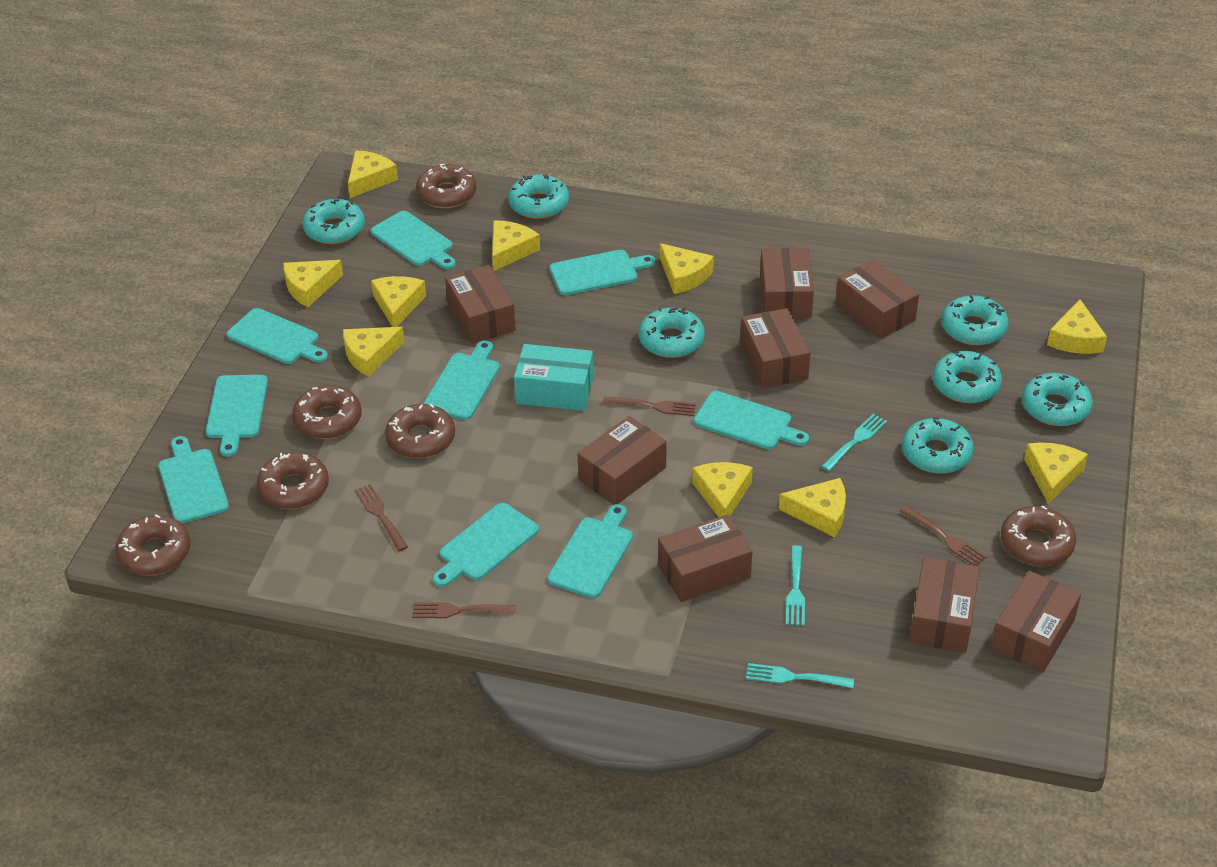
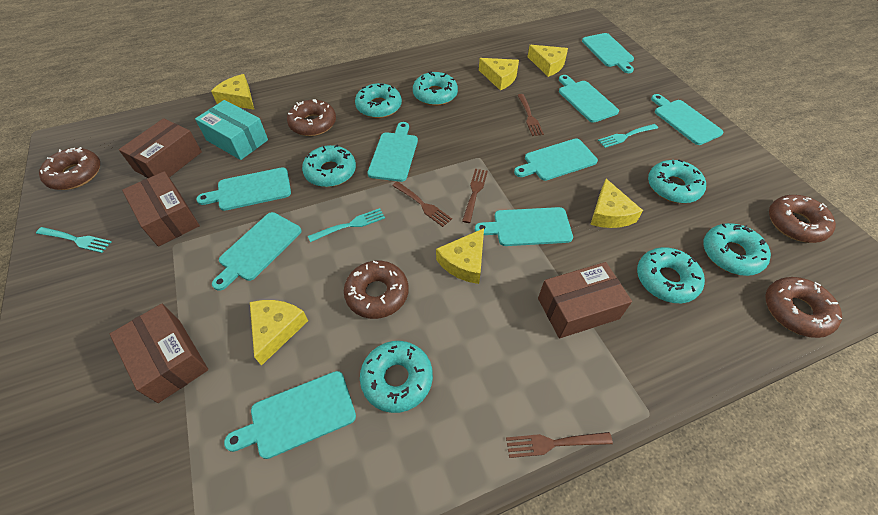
brown box: 8 -> 4
brown donut: 6 -> 5
yellow cheese: 10 -> 6

